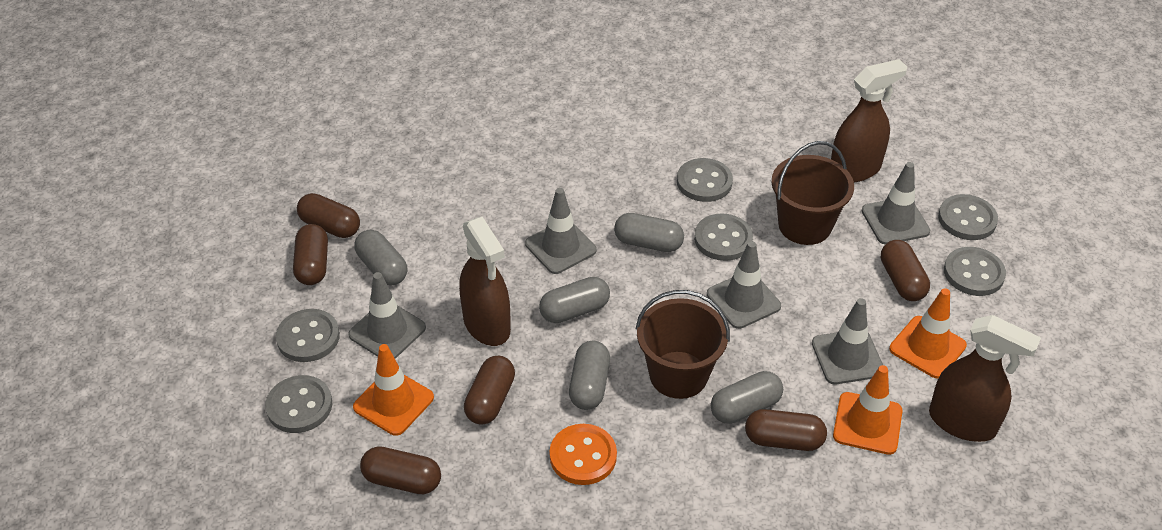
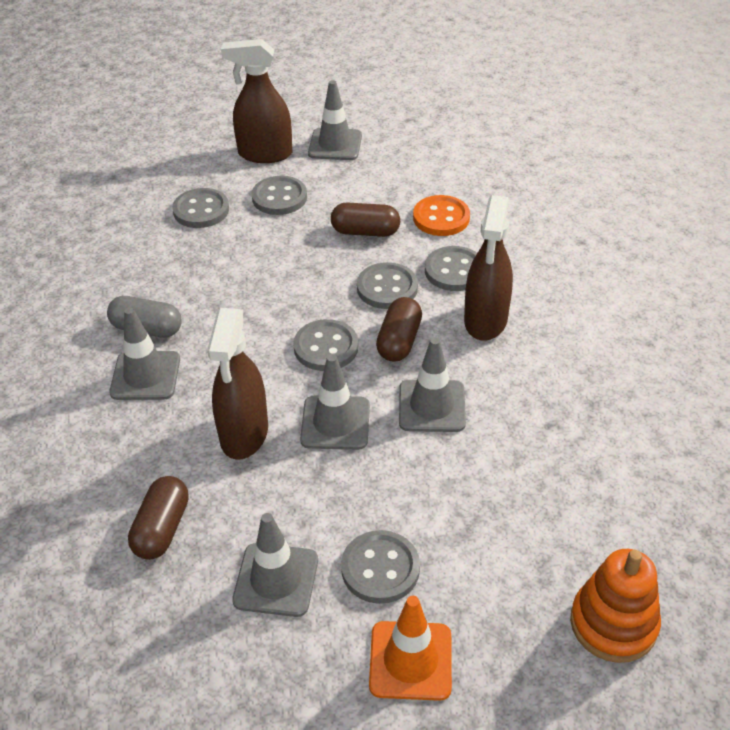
brown bucket: 2 -> 0
brown capsule: 6 -> 3
grey capsule: 5 -> 1
orange stacking toy: 0 -> 1
orange traffic cone: 3 -> 1

